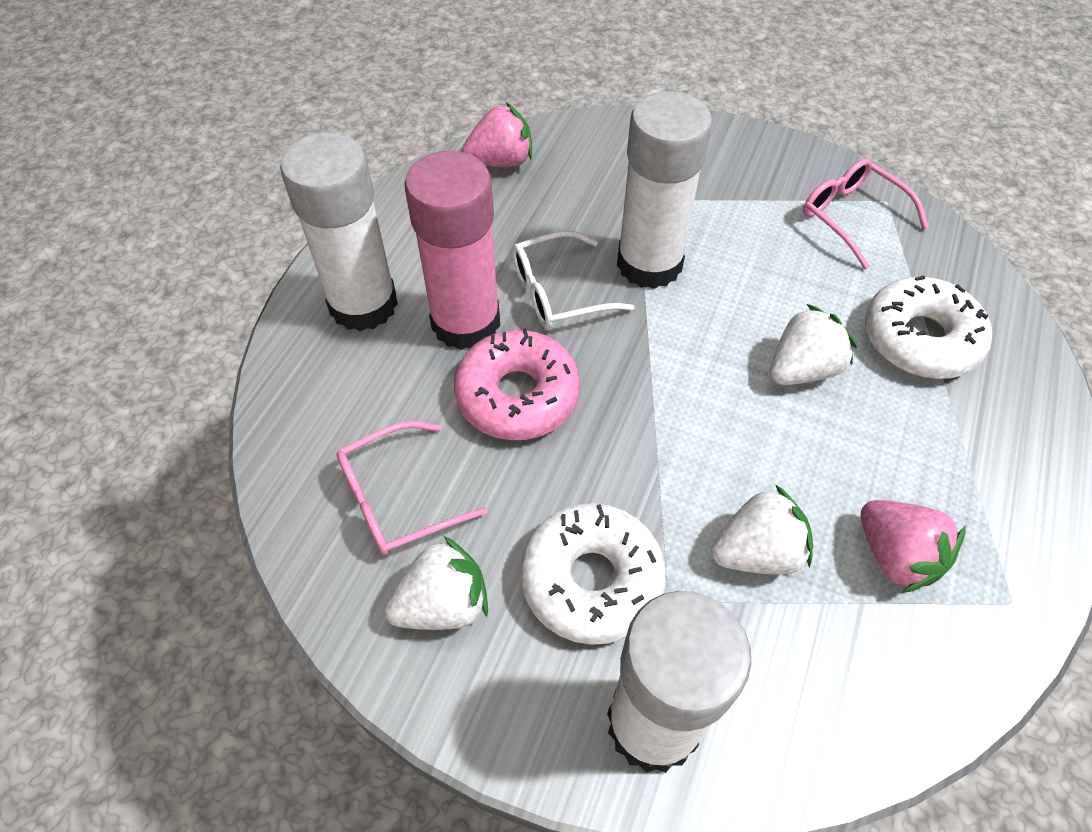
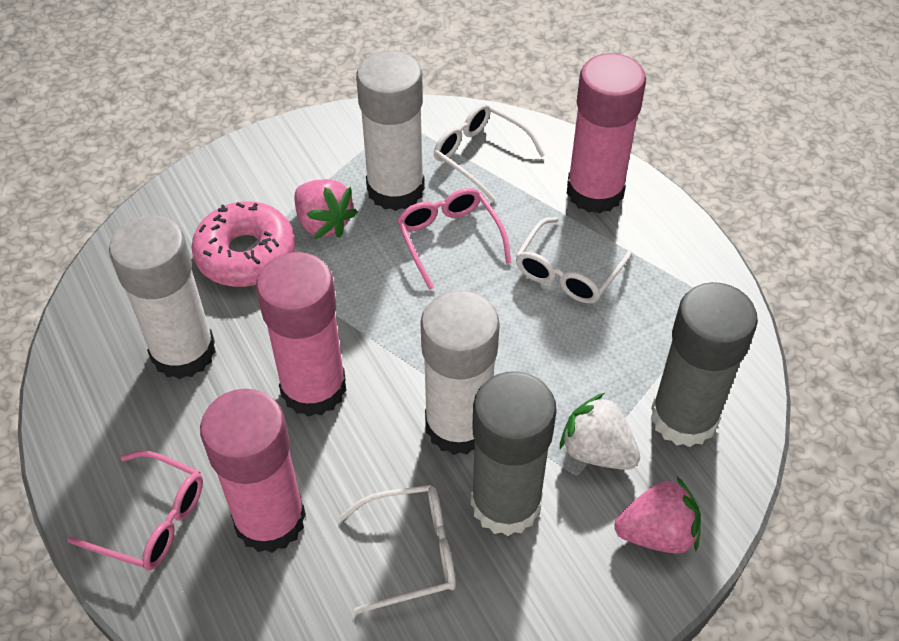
grey glue stick: 0 -> 2
pink glue stick: 1 -> 3
white donut: 2 -> 0
white glasses: 1 -> 3
white strawberry: 3 -> 1

